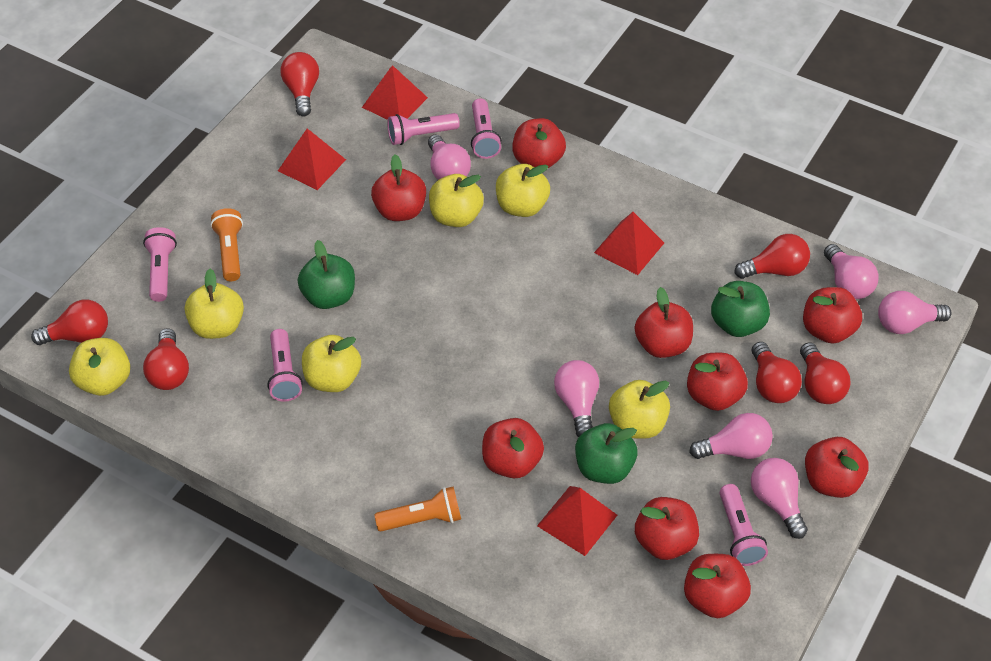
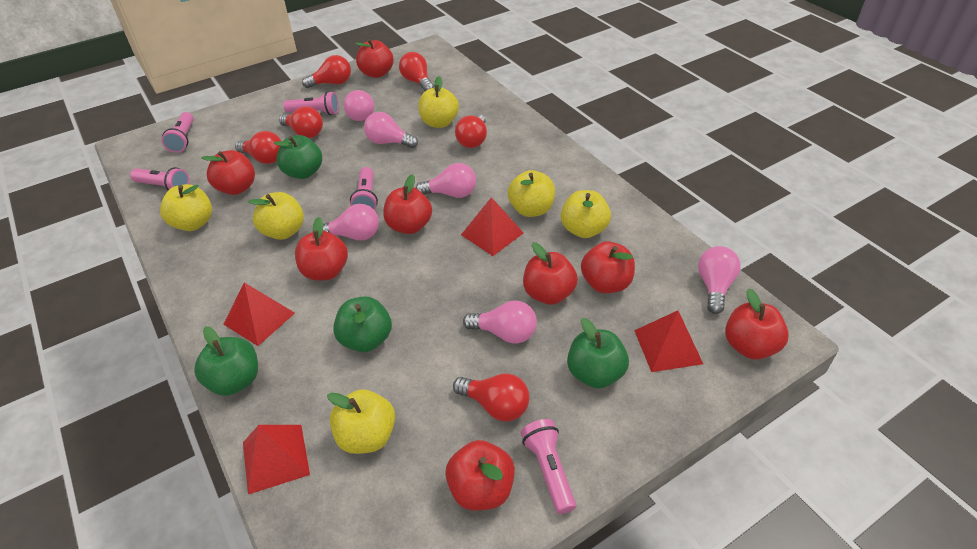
green apple: 3 -> 4
orange flashlight: 2 -> 0
red apple: 9 -> 8

